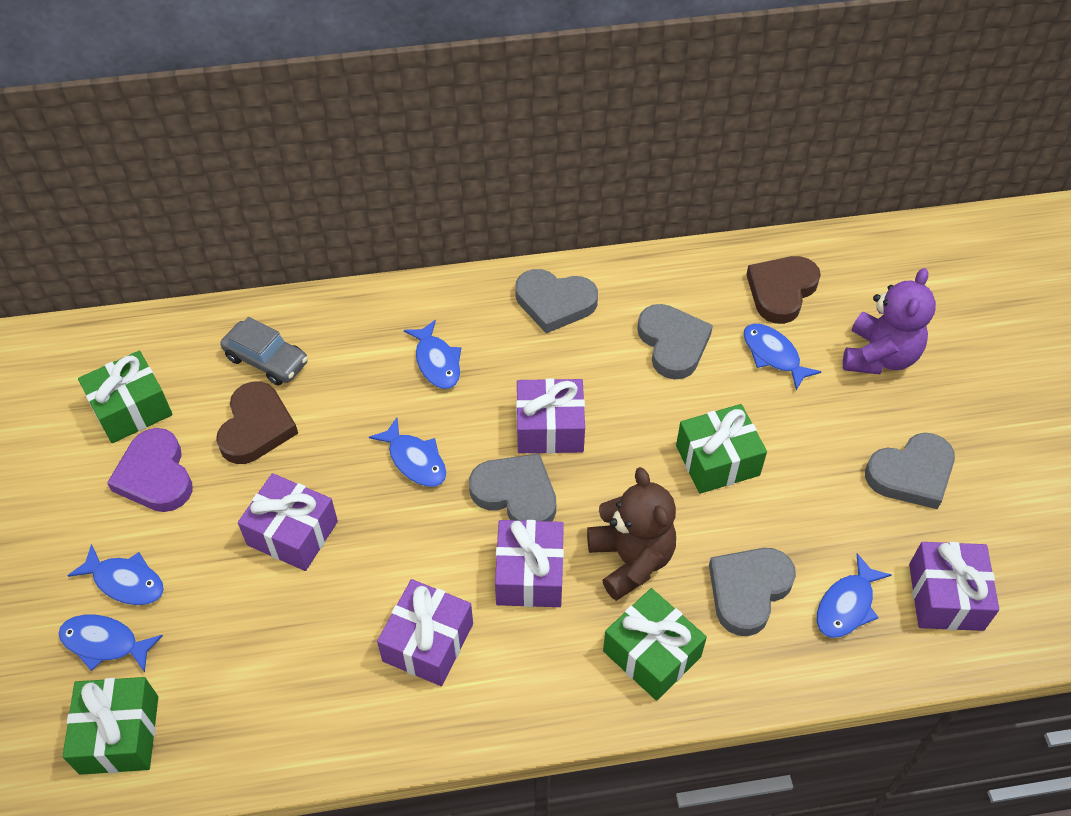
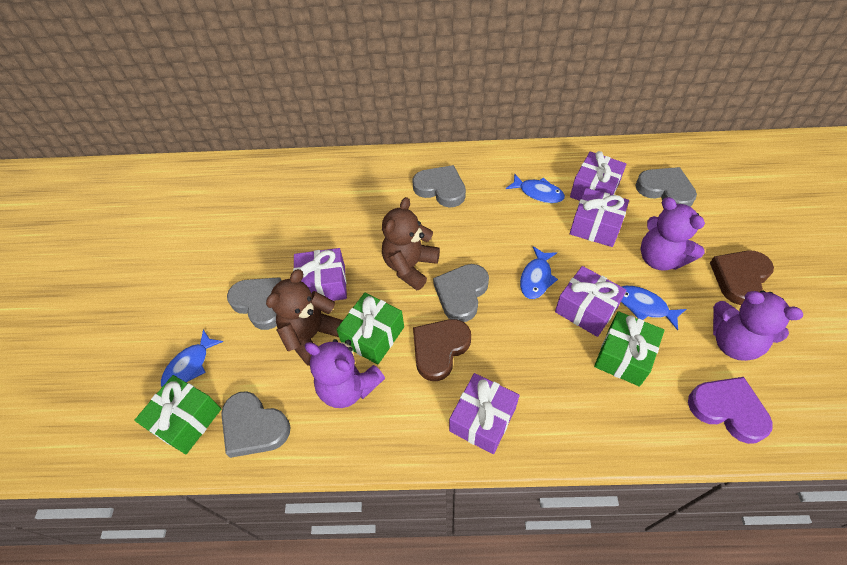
blue fish: 6 -> 4
brown teddy bear: 1 -> 2
green gift: 4 -> 3
grey car: 1 -> 0
purple teddy bear: 1 -> 3

